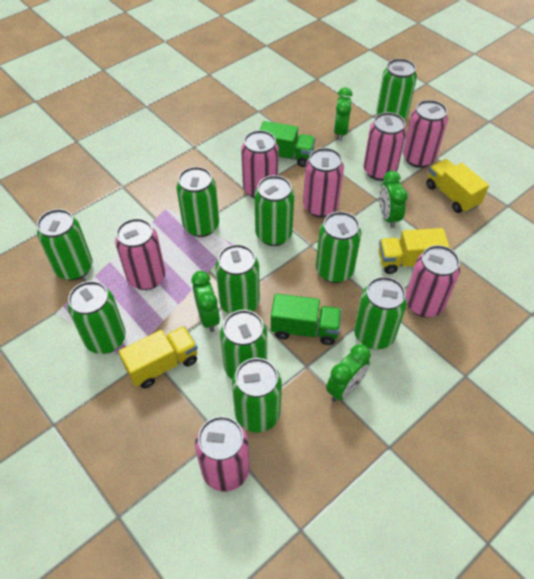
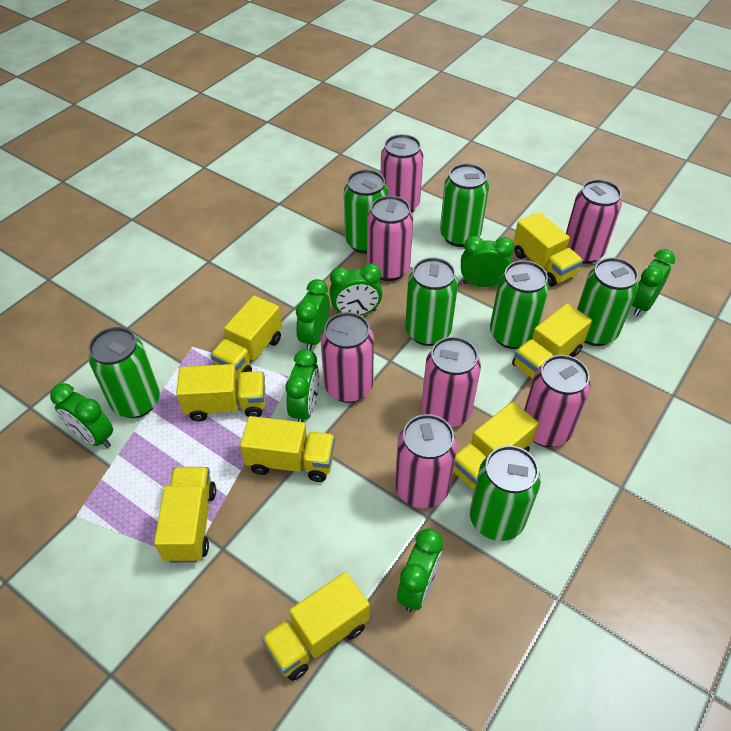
green can: 10 -> 7
green clock: 4 -> 7
green truck: 2 -> 0
yellow truck: 3 -> 8

